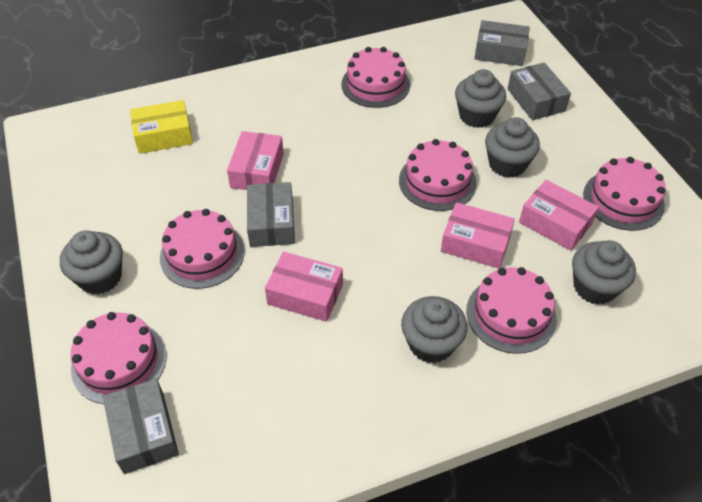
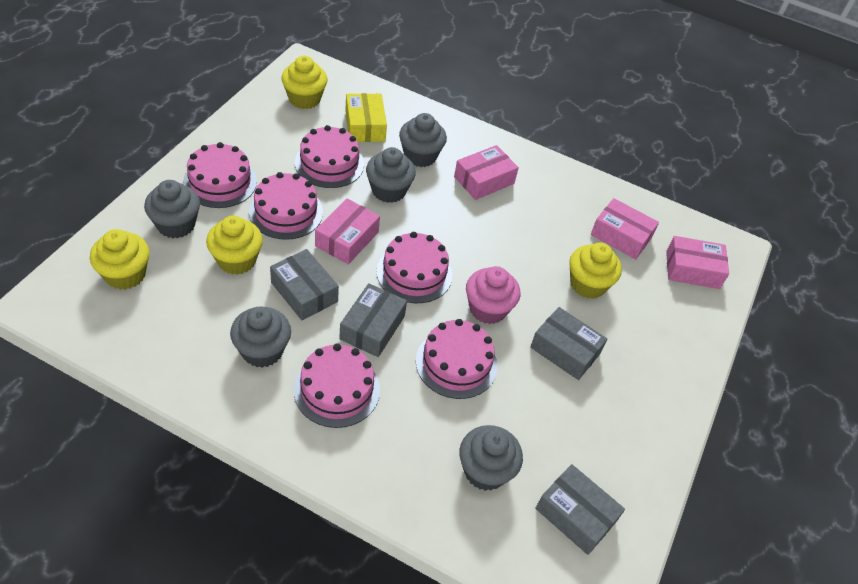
pink cupcake: 0 -> 1
yellow cupcake: 0 -> 4

